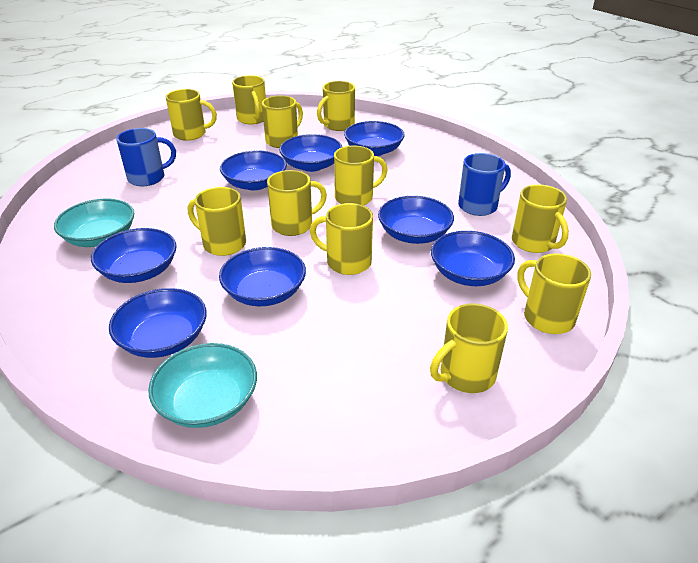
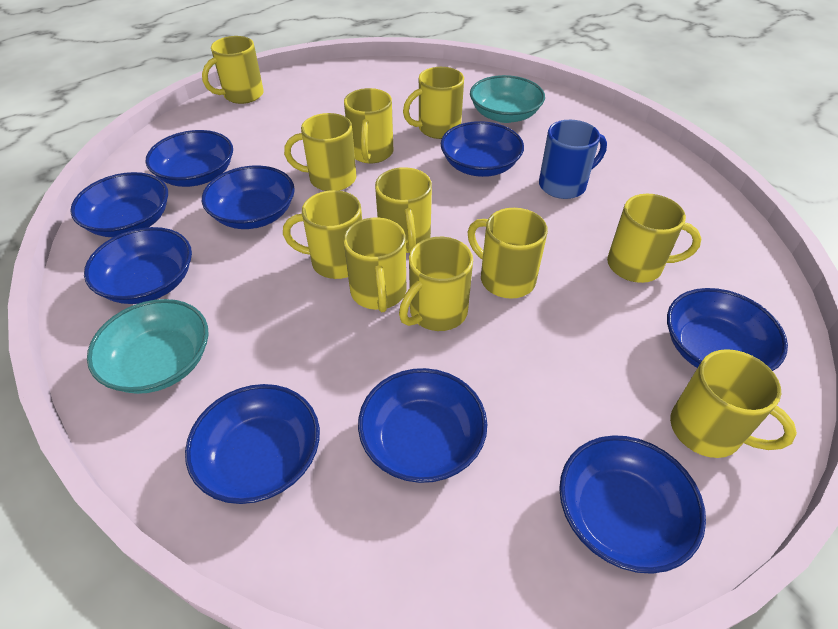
blue bowl: 8 -> 9
blue mug: 2 -> 1

